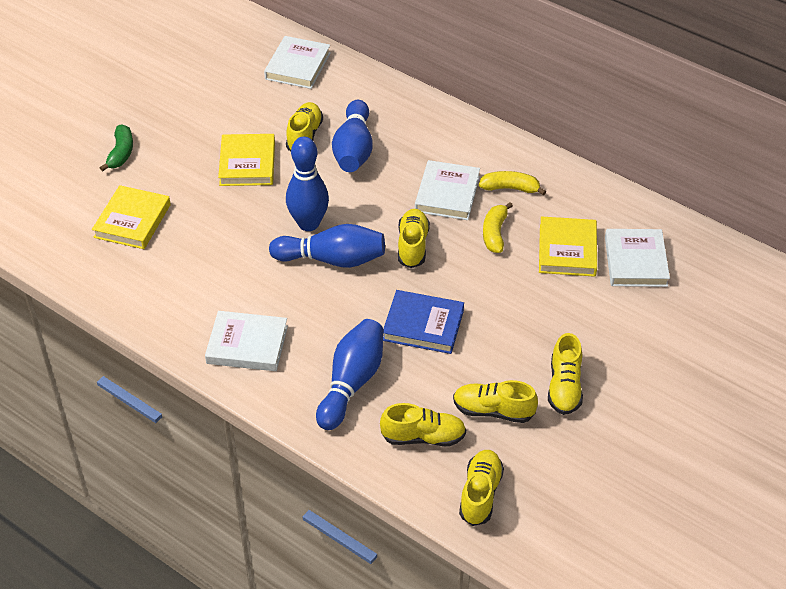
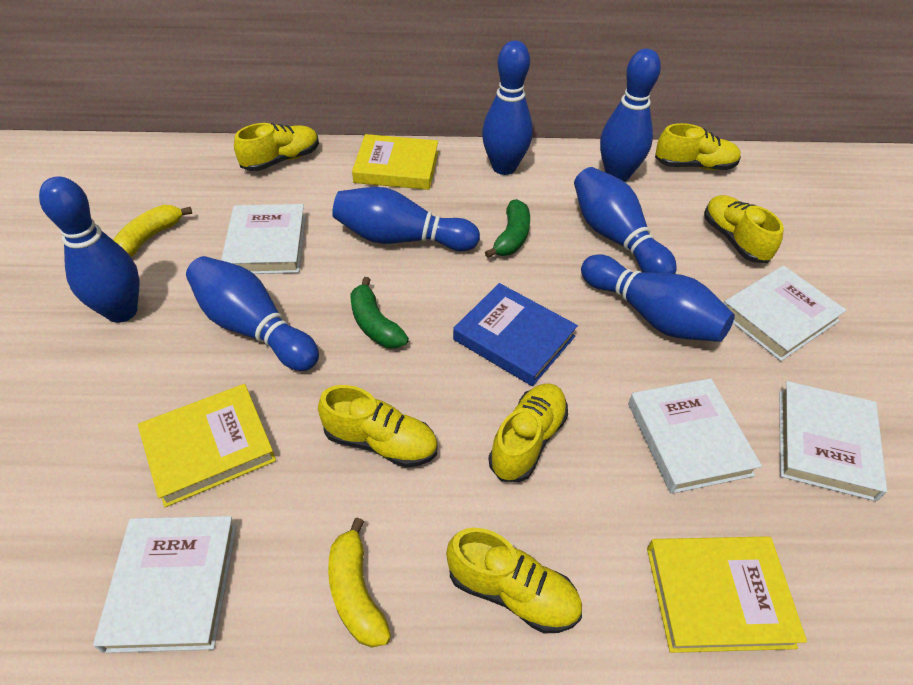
blue bowling pin: 4 -> 7
green banana: 1 -> 2
white book: 4 -> 5

